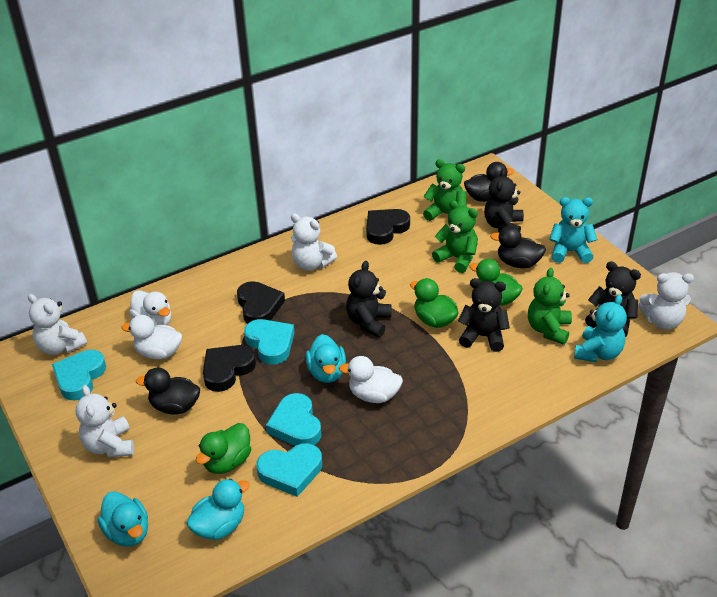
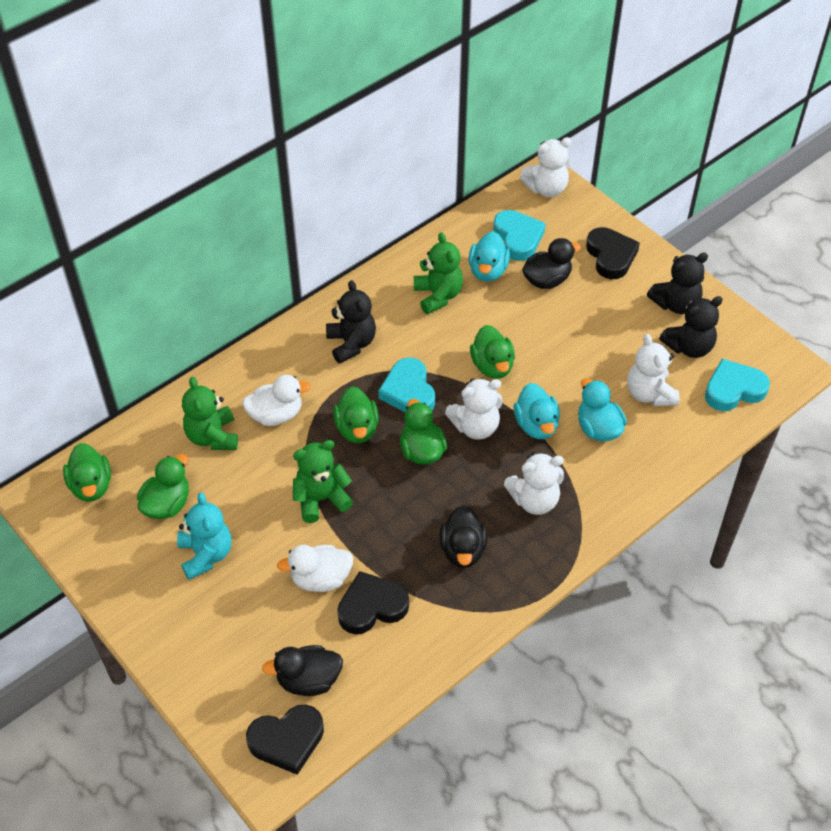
black teddy bear: 4 -> 3
green duck: 3 -> 5
turquoise heart: 4 -> 3
turquoise teddy bear: 2 -> 1
white duck: 3 -> 2

